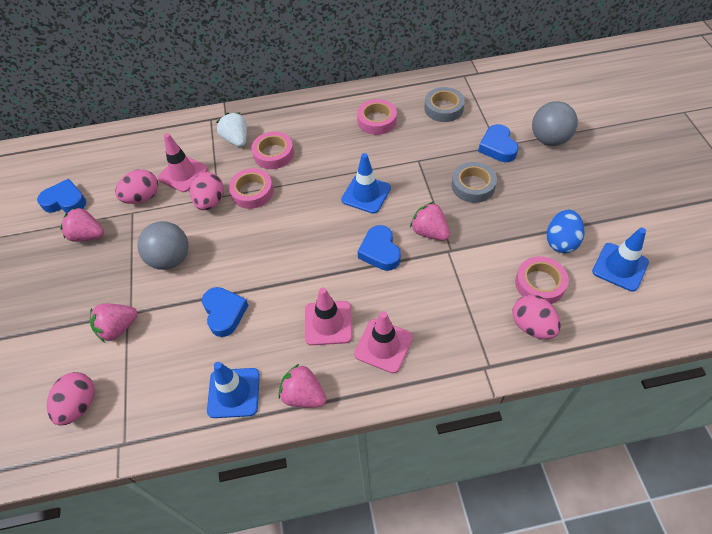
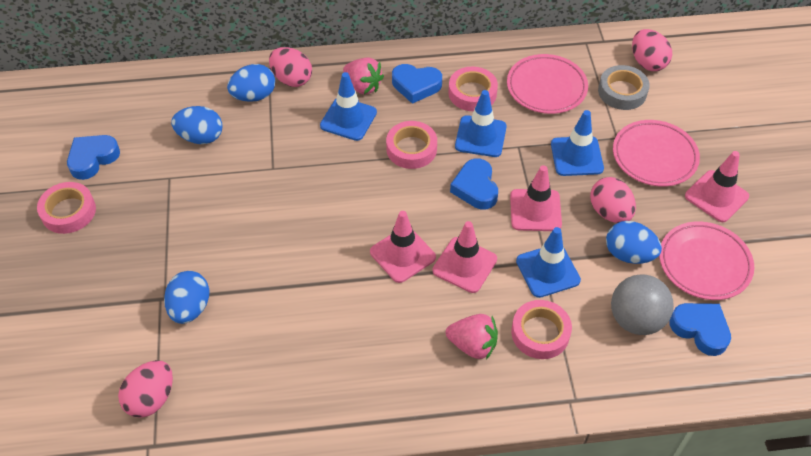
blue egg: 1 -> 4
blue traffic cone: 3 -> 4
grey ball: 2 -> 1
grey tape: 2 -> 1
pink plate: 0 -> 3
pink strawberry: 4 -> 2
pink traffic cone: 3 -> 4
white strawberry: 1 -> 0

